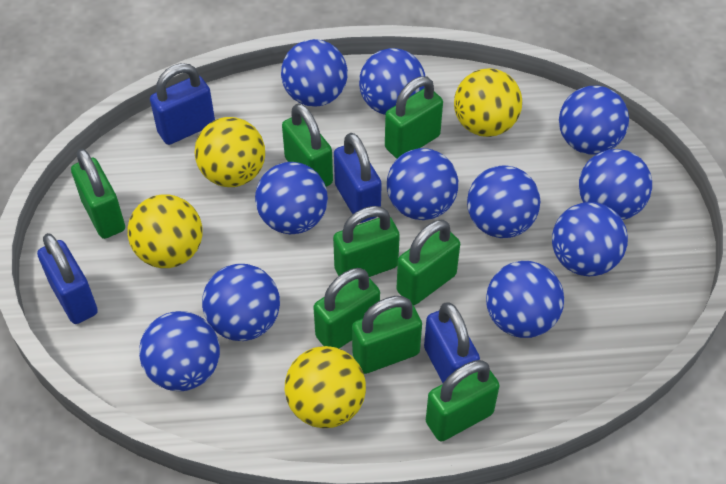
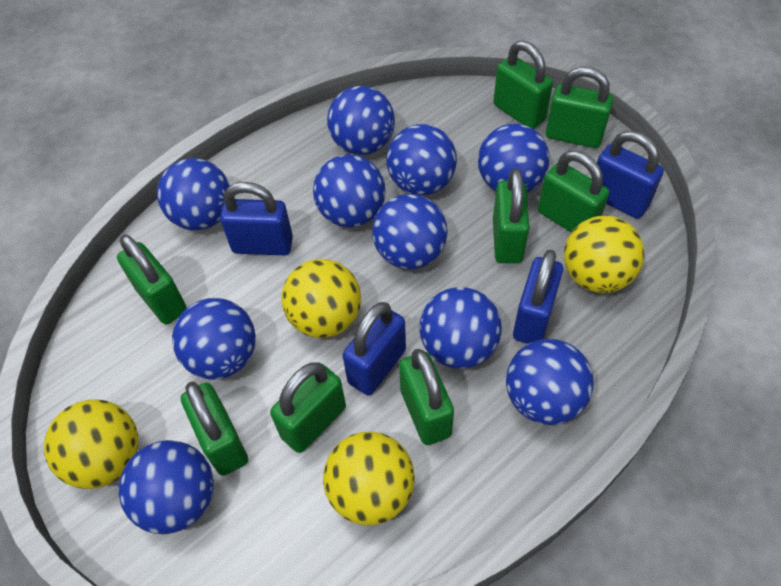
blue ball: 11 -> 10

